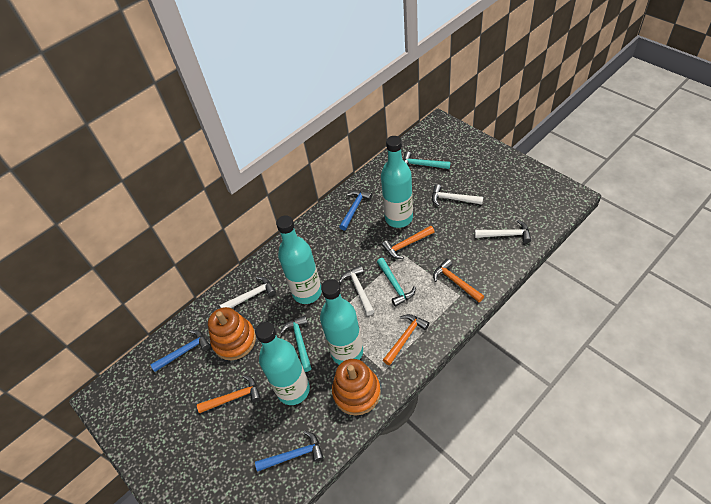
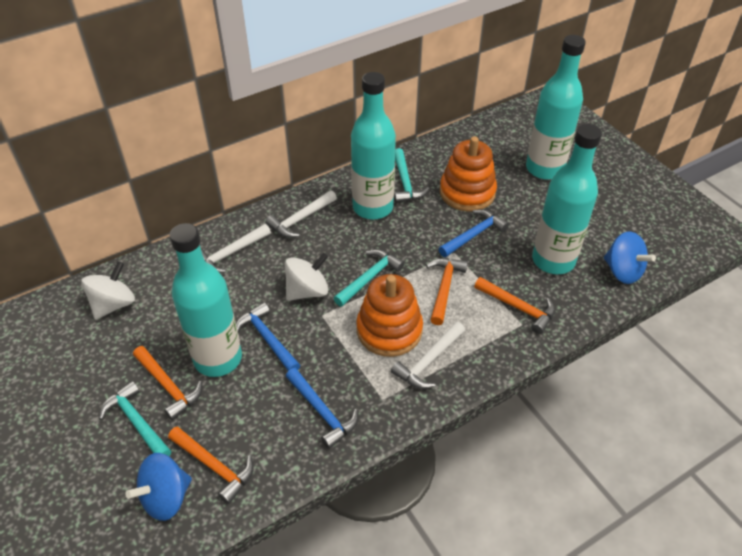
blue spinning top: 0 -> 2
white hammer: 4 -> 3
white spinning top: 0 -> 2

